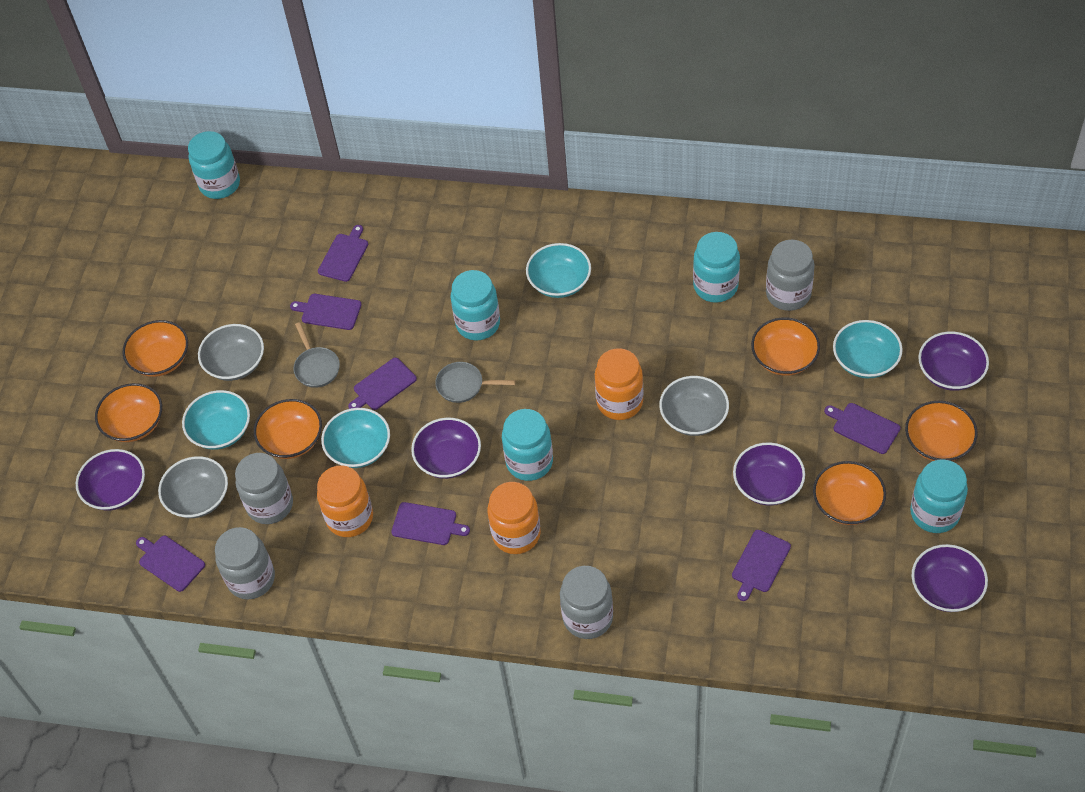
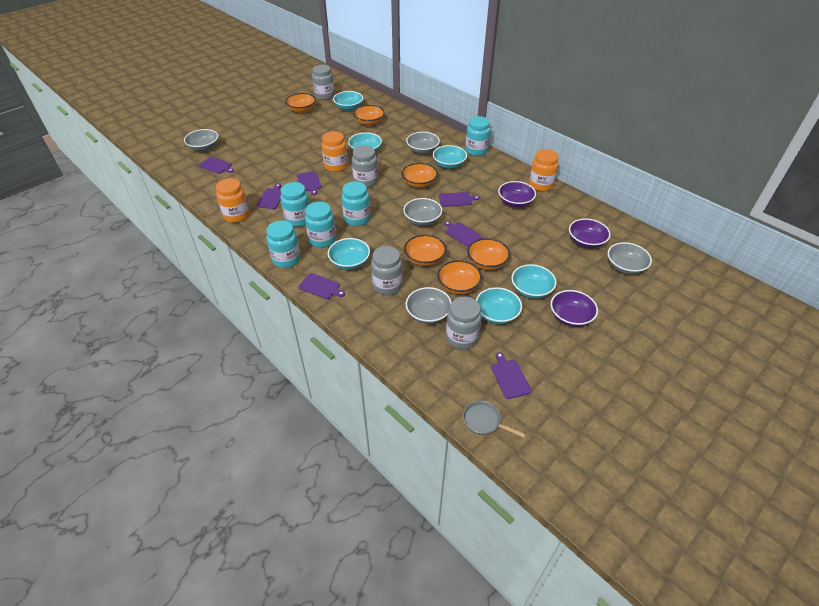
grey bowl: 3 -> 5
grey pan: 2 -> 1
purple bowl: 5 -> 3
turquoise bowl: 4 -> 6

